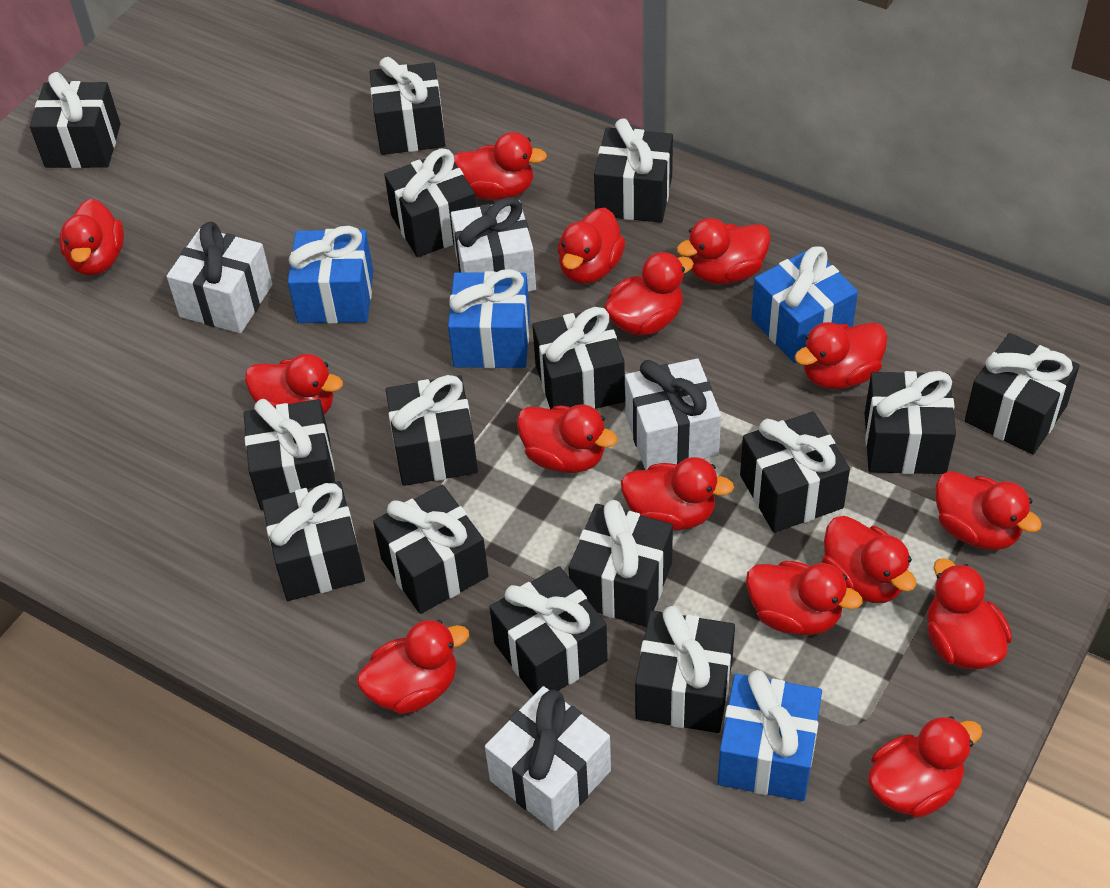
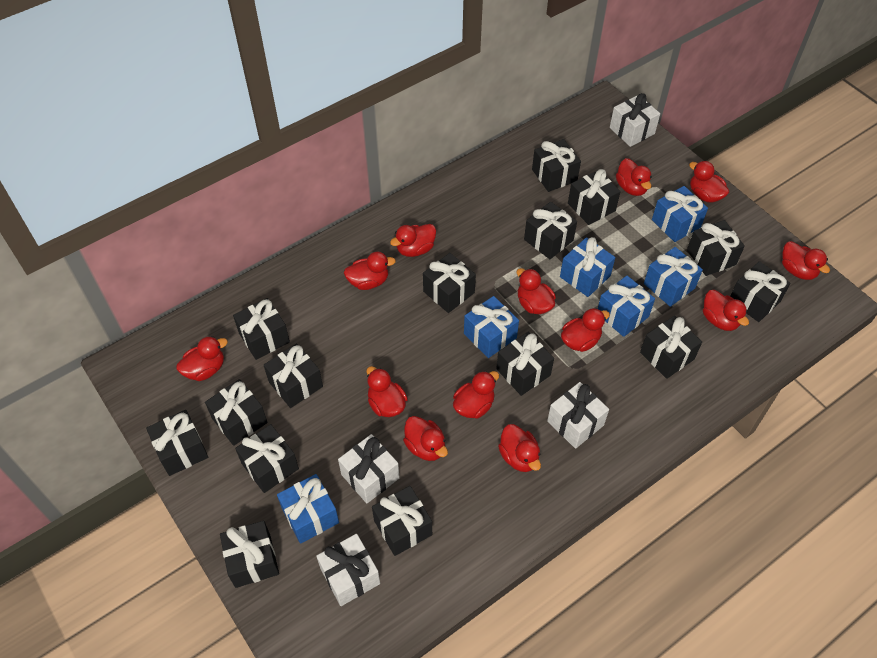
blue gift: 4 -> 6
red duck: 15 -> 13

